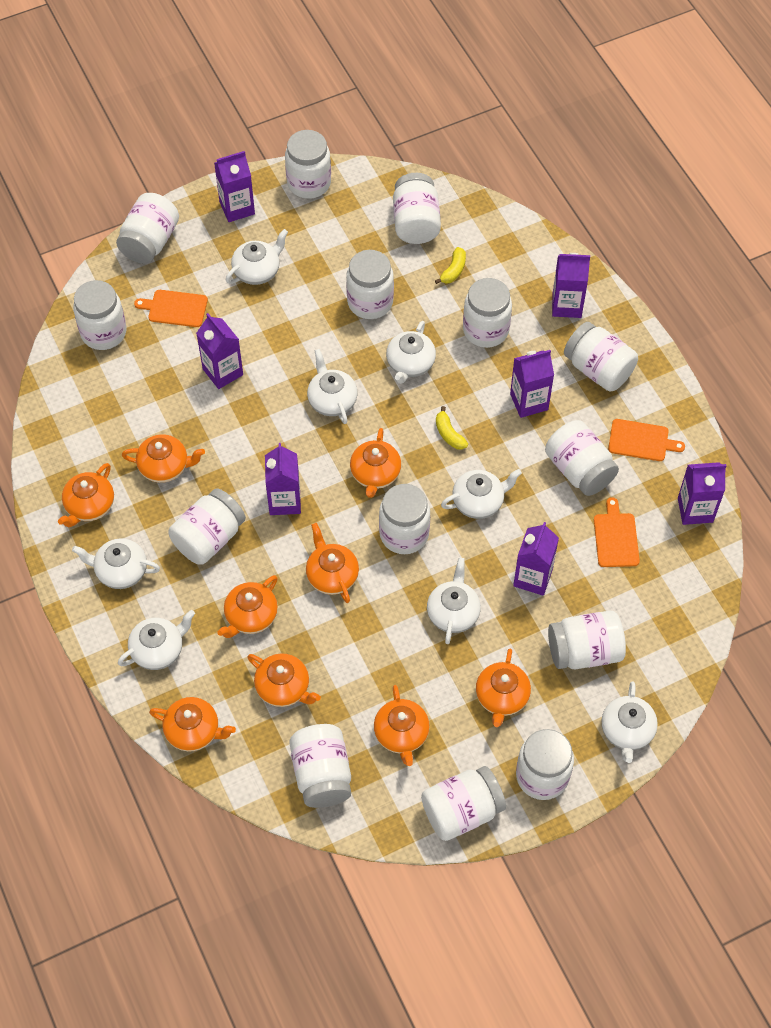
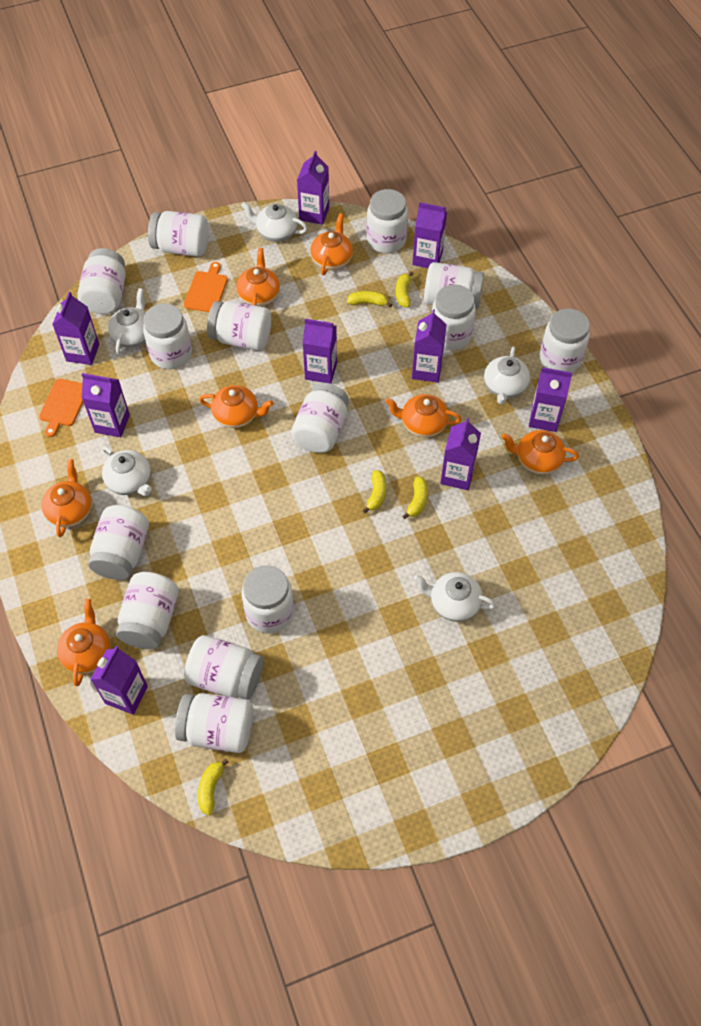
orange cutting board: 3 -> 2
orange teapot: 9 -> 7
purple carton: 7 -> 9
white teapot: 8 -> 5
yellow banana: 2 -> 5

